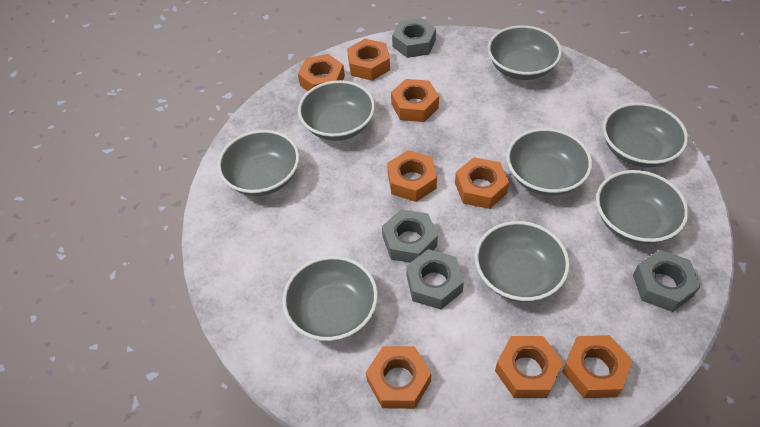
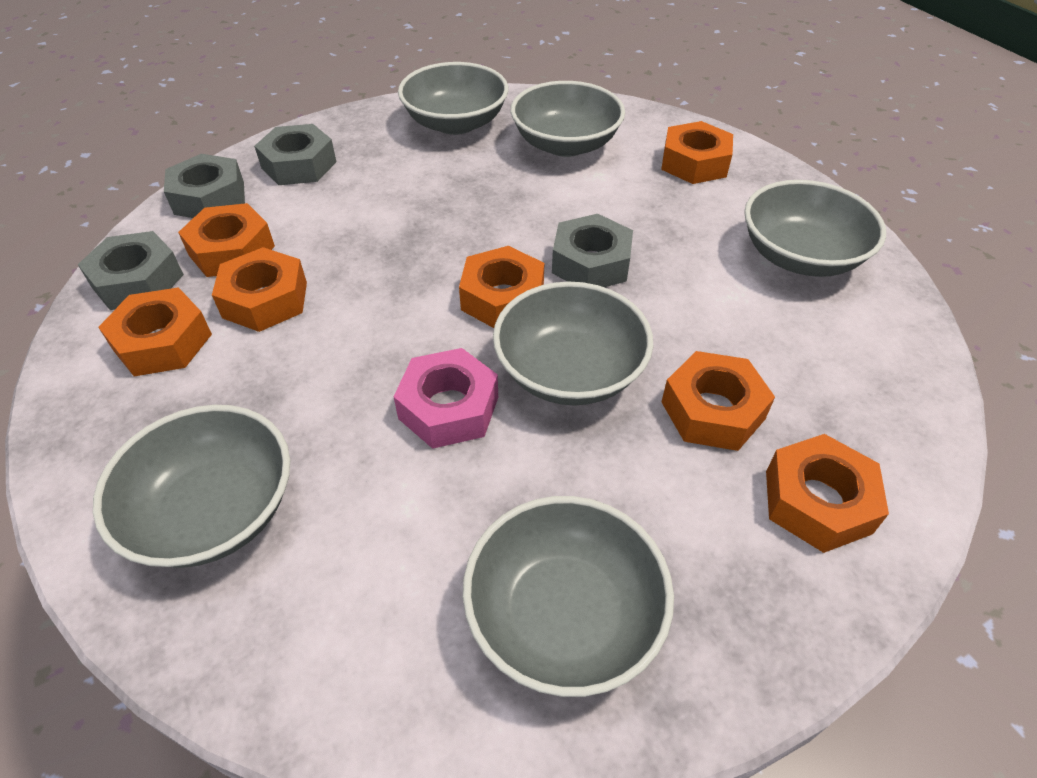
grey bowl: 8 -> 6
orange nut: 8 -> 7
pink nut: 0 -> 1

